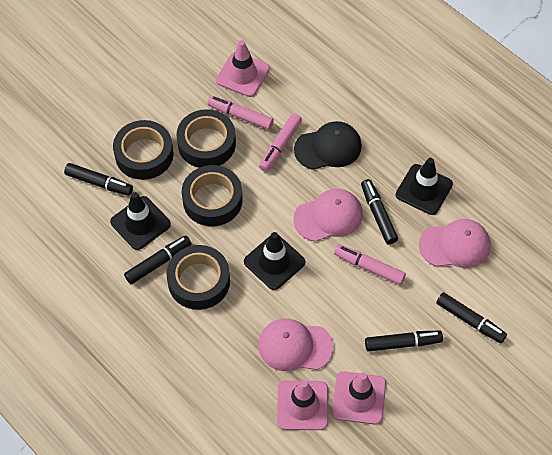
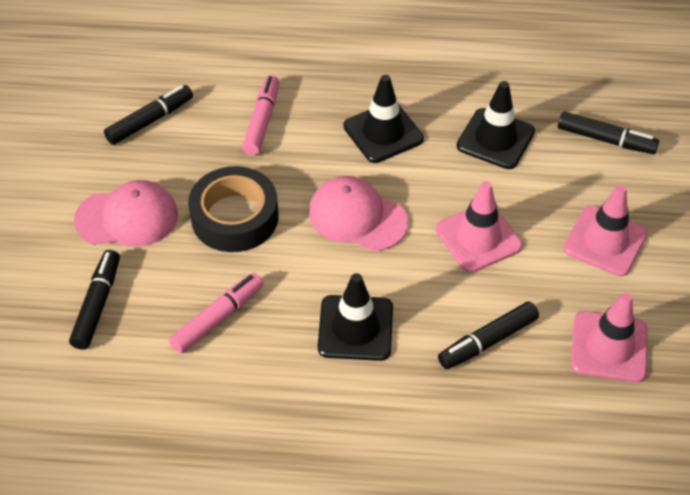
black cap: 1 -> 0
black marker: 5 -> 4
black tape: 4 -> 1
pink cap: 3 -> 2
pink marker: 3 -> 2

